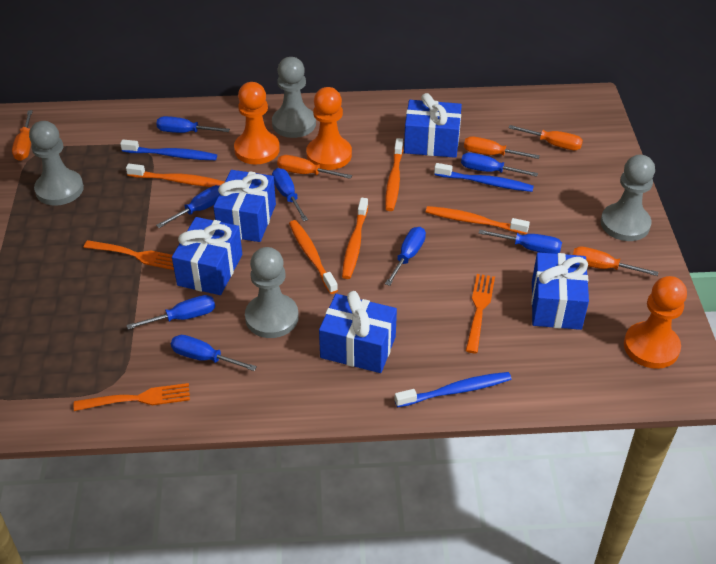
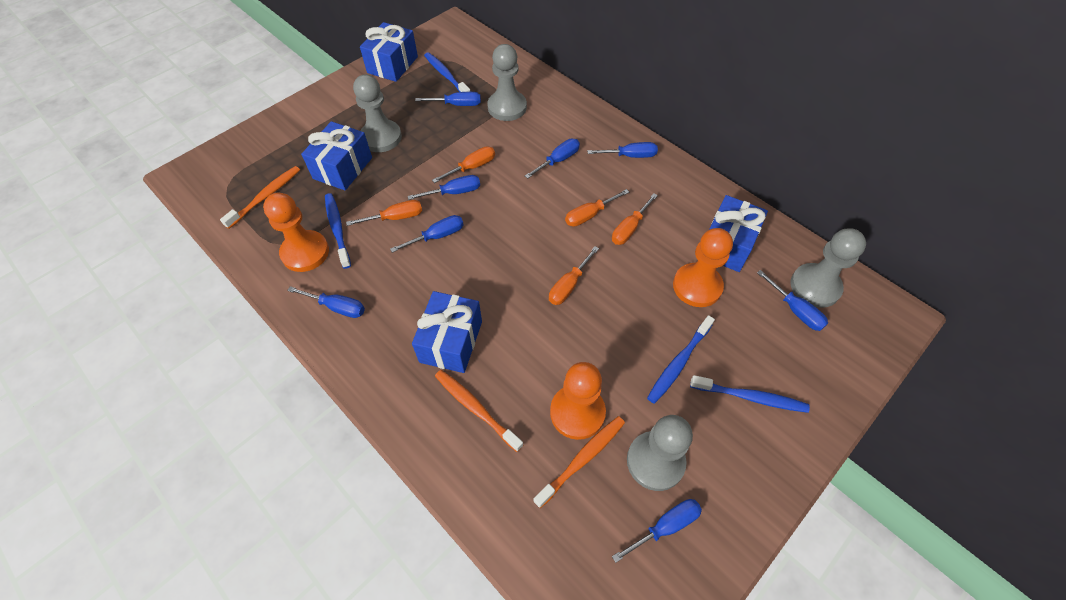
blue gift: 5 -> 4
blue toothbrush: 3 -> 4
orange fork: 3 -> 0
orange toothbrush: 5 -> 3

